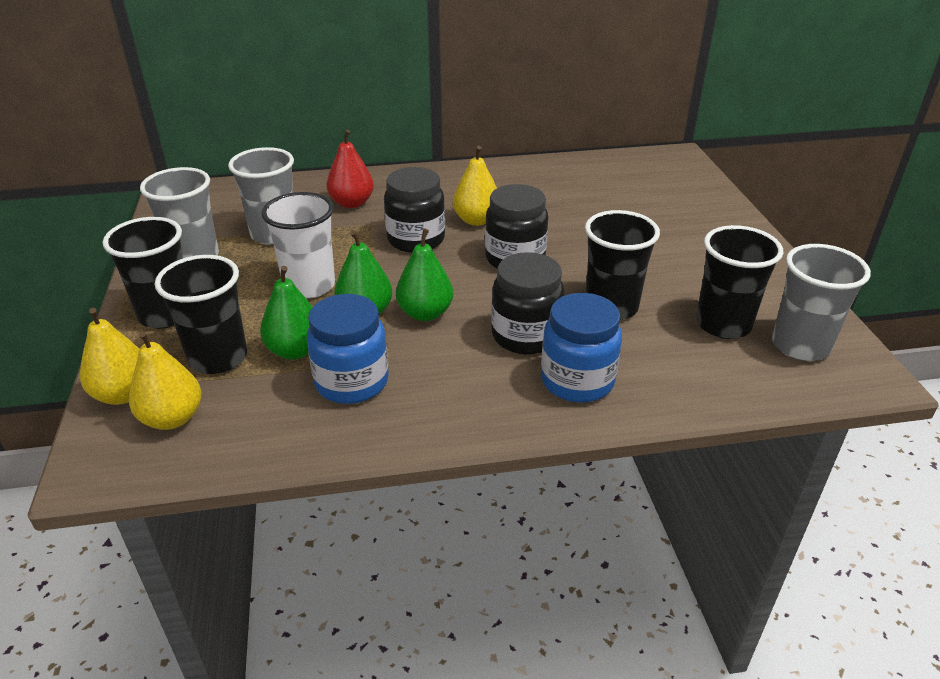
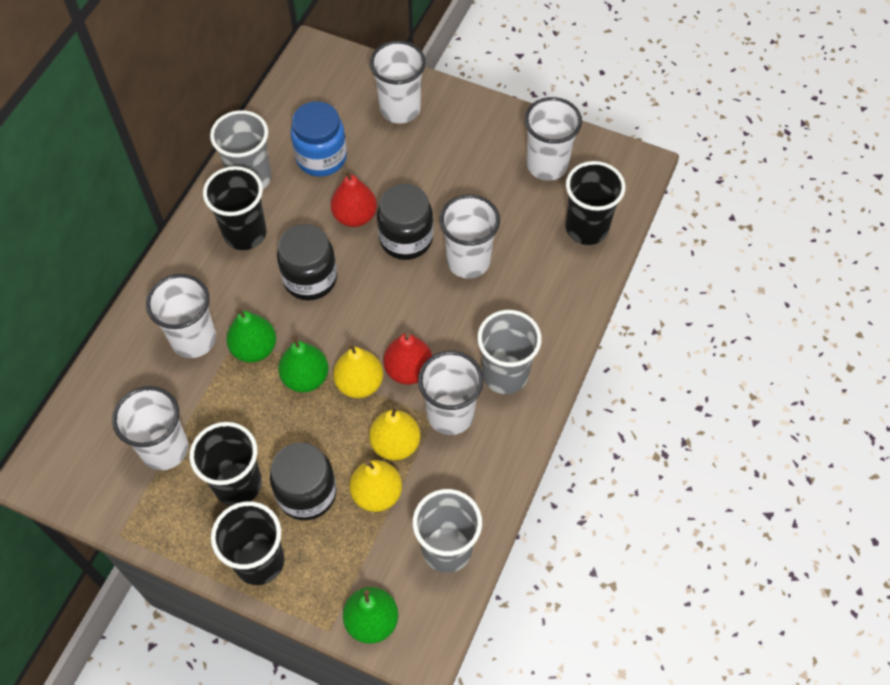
blue jar: 2 -> 1
red pear: 1 -> 2
white cup: 1 -> 6

